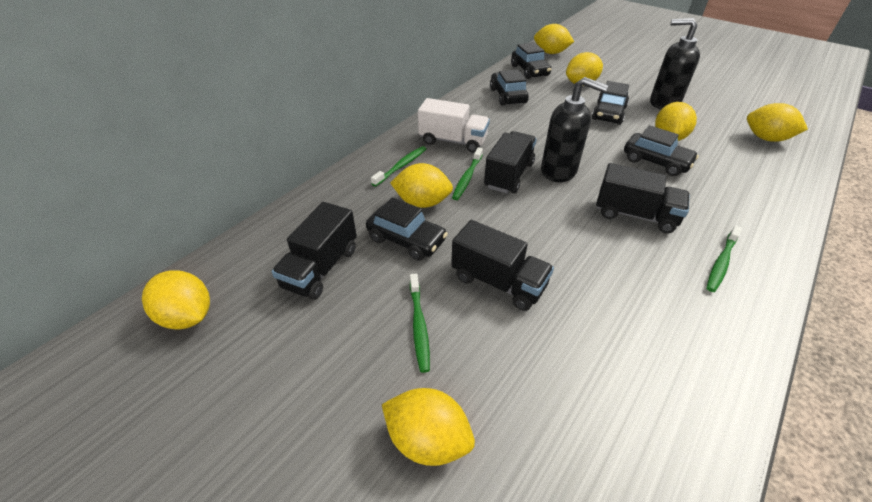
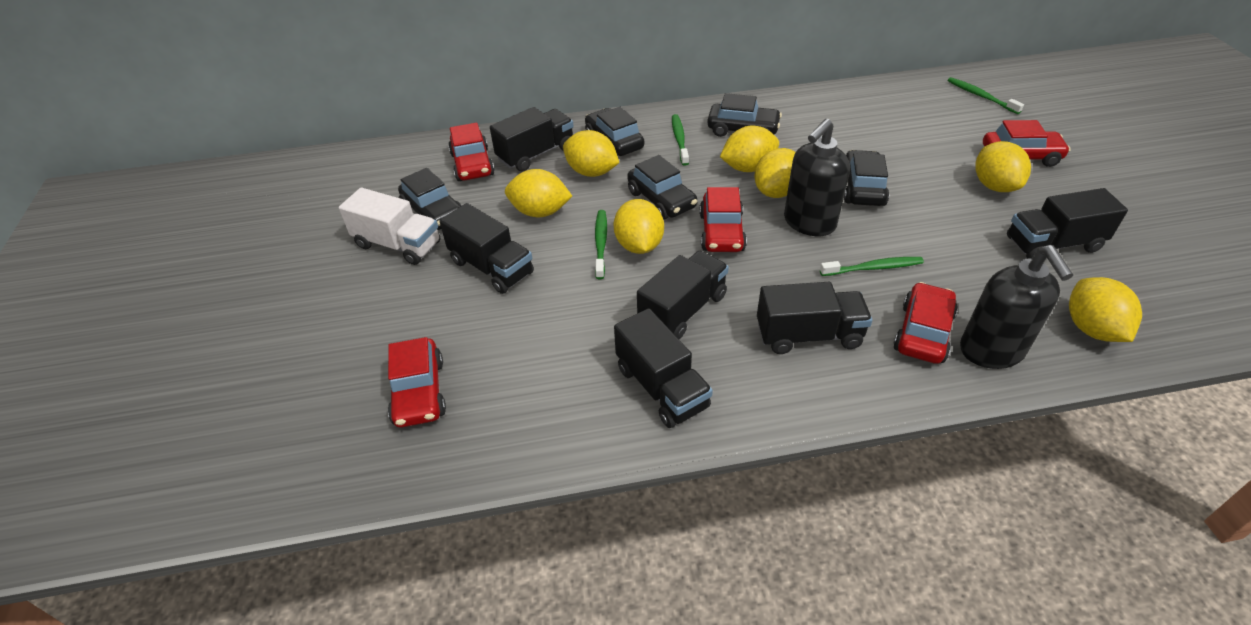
black truck: 4 -> 6
red car: 0 -> 5

